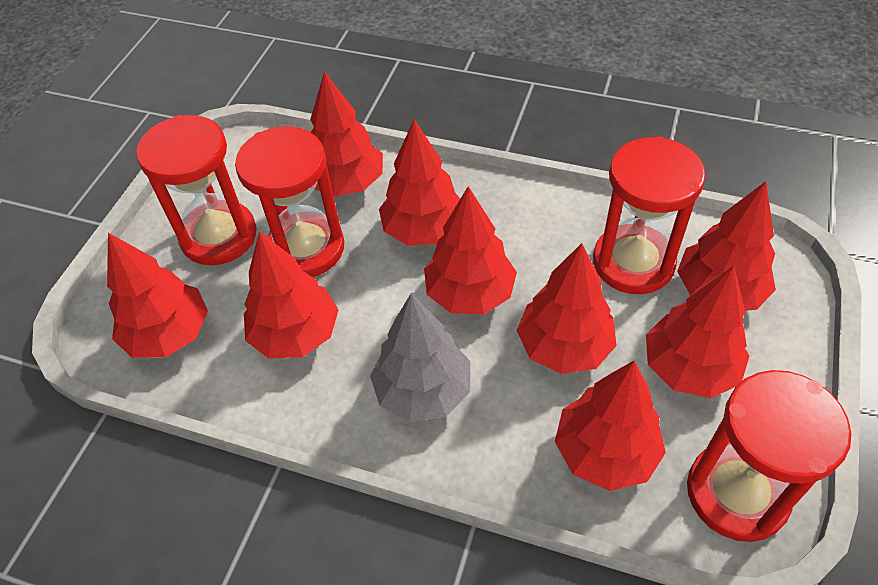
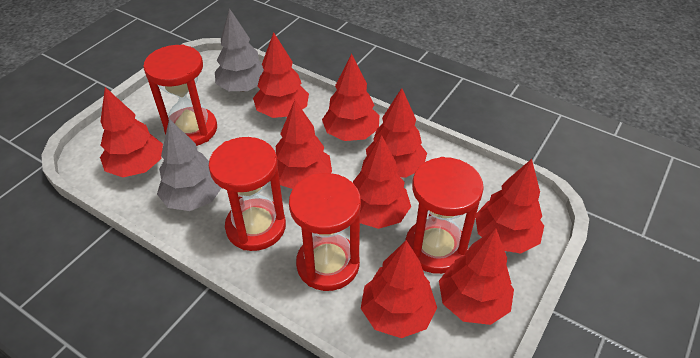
grey tree: 1 -> 2

